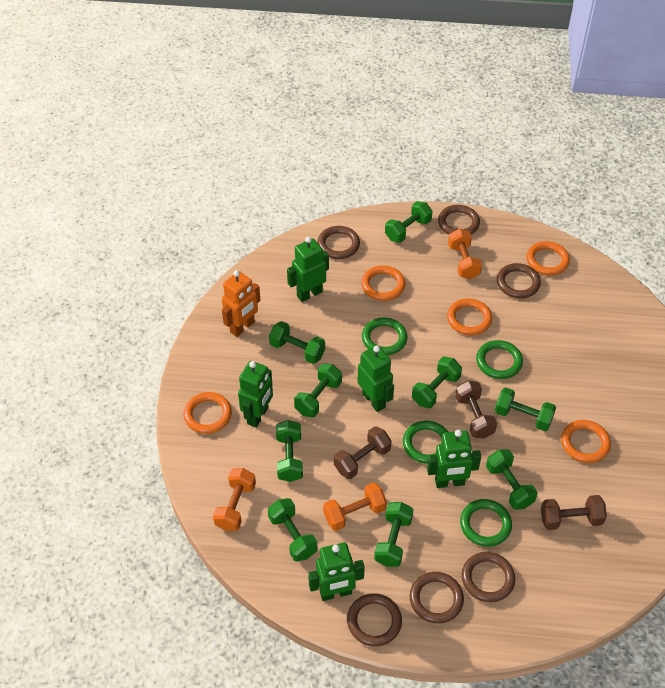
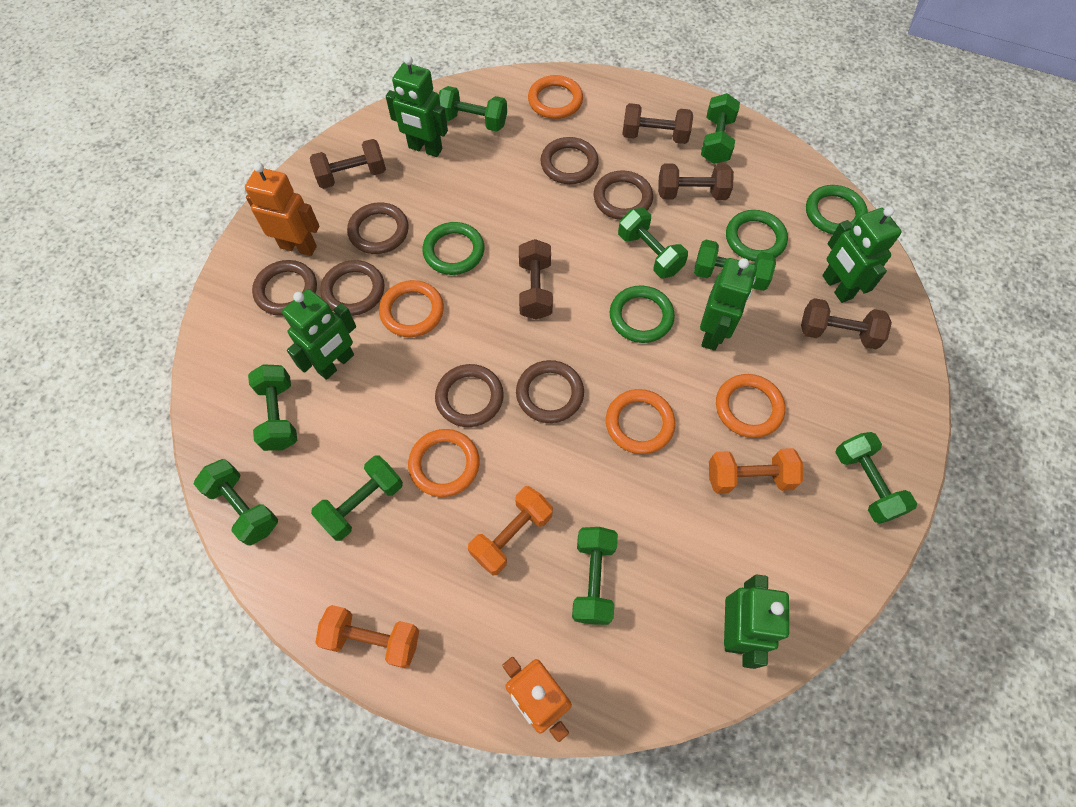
brown dumbbell: 3 -> 5
brown ring: 6 -> 7
orange robot: 1 -> 2

